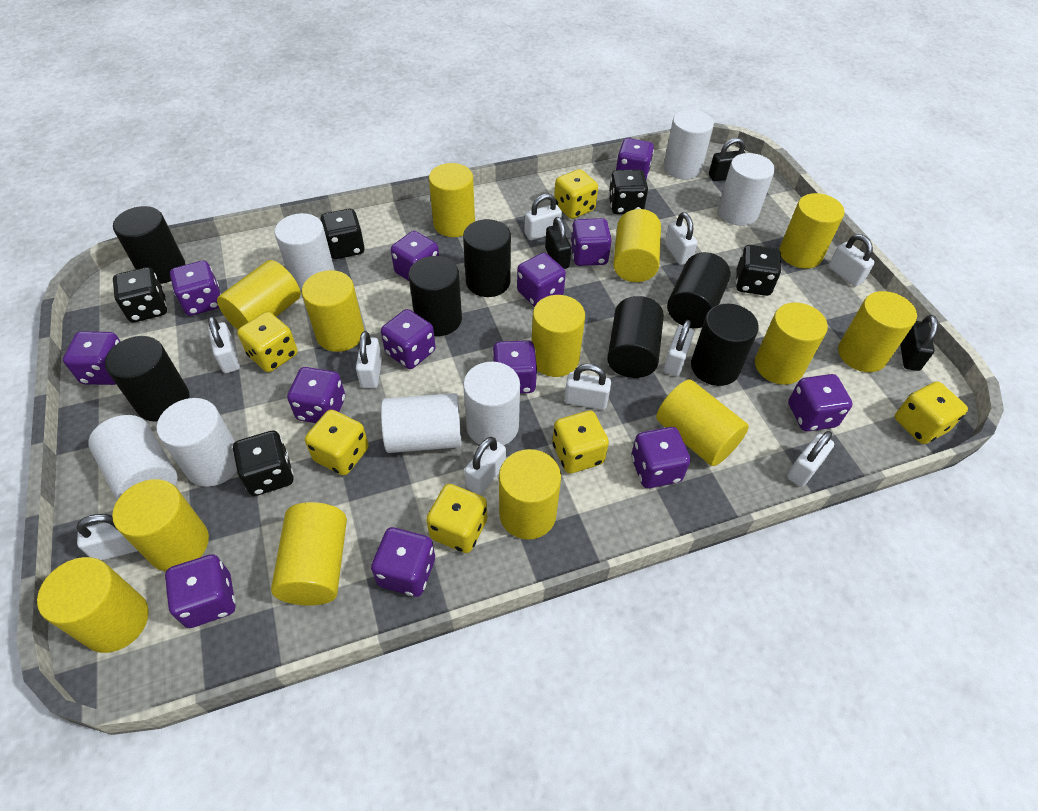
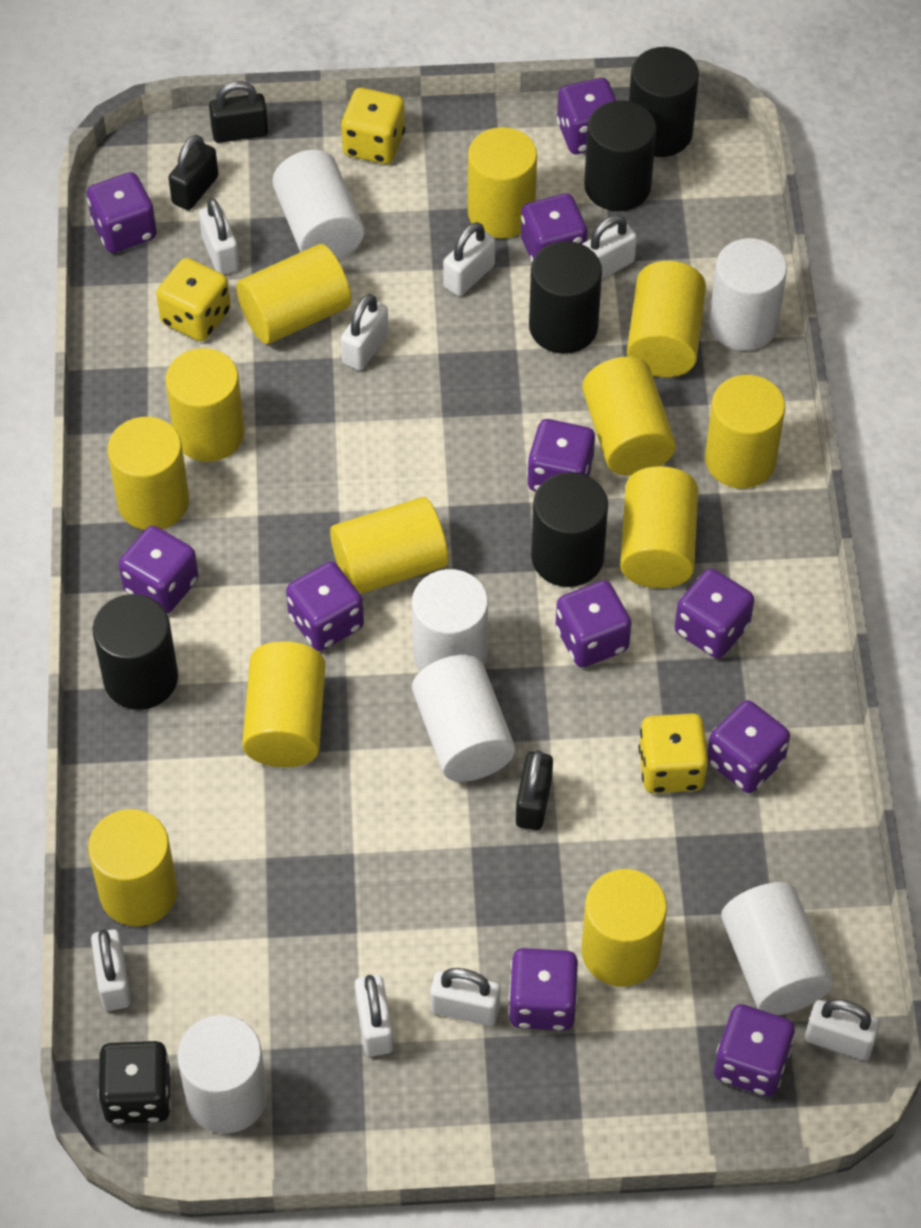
black cylinder: 7 -> 5
black dice: 5 -> 1
purple dice: 13 -> 11
white cylinder: 7 -> 6
white padlock: 10 -> 8
yellow cylinder: 13 -> 12
yellow dice: 6 -> 3

